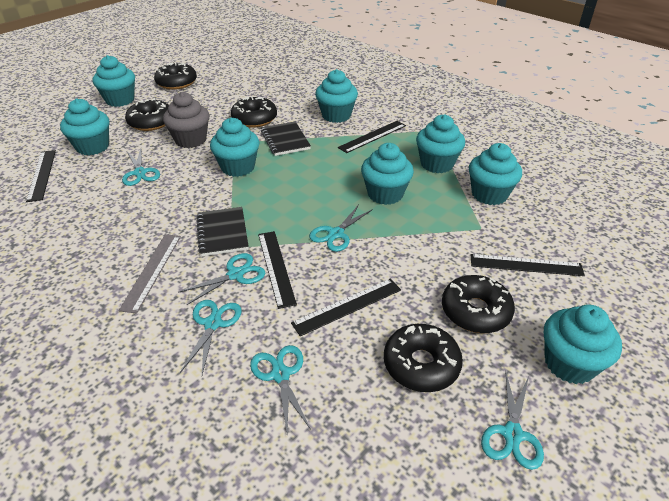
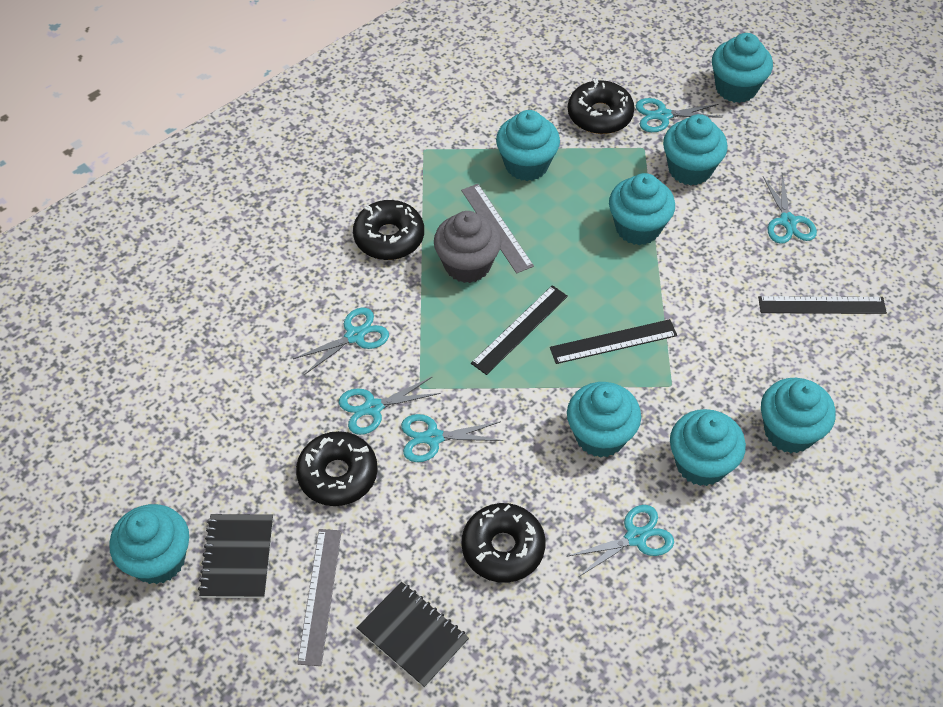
black donut: 5 -> 4
black ruler: 5 -> 3
grey ruler: 1 -> 2

